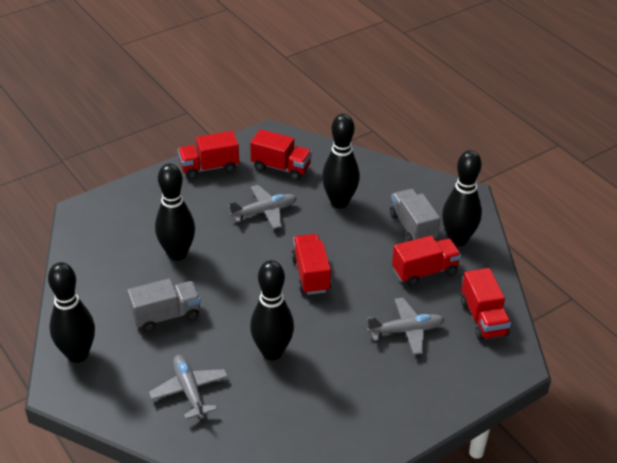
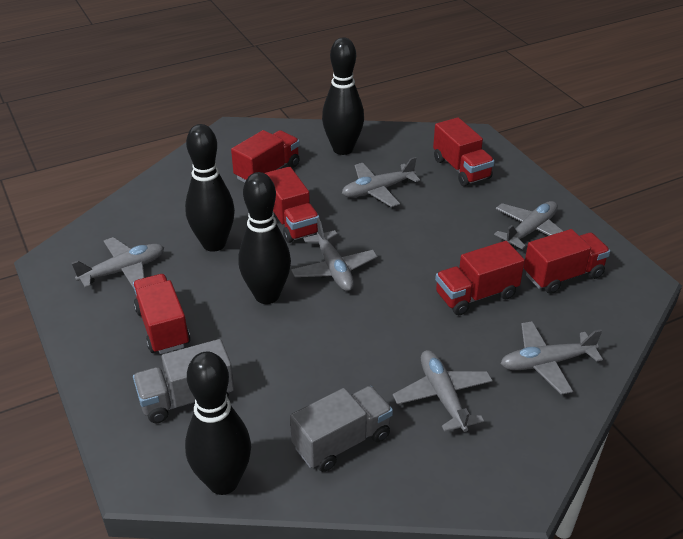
black bowling pin: 5 -> 4
grey plane: 3 -> 6
red truck: 5 -> 6

